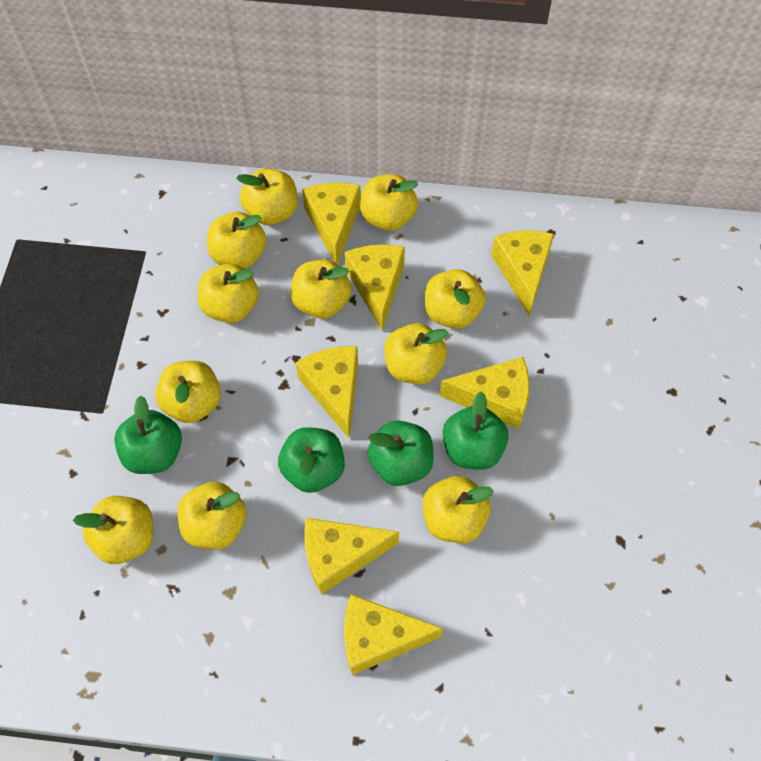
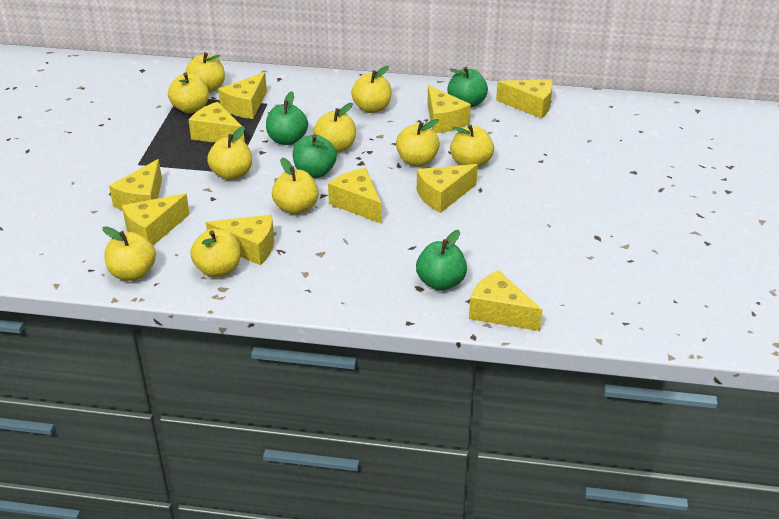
yellow apple: 11 -> 10
yellow cheese: 7 -> 10

